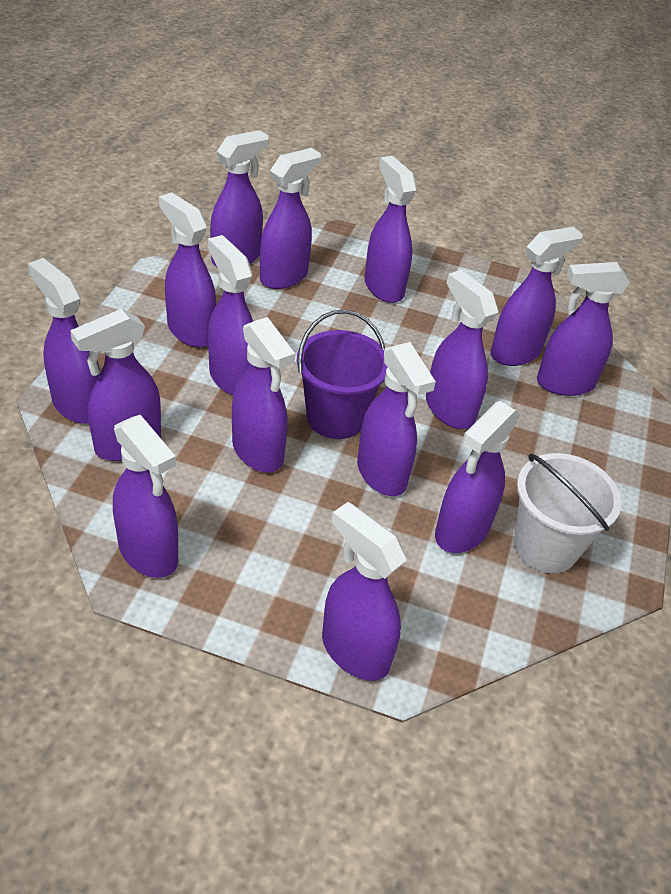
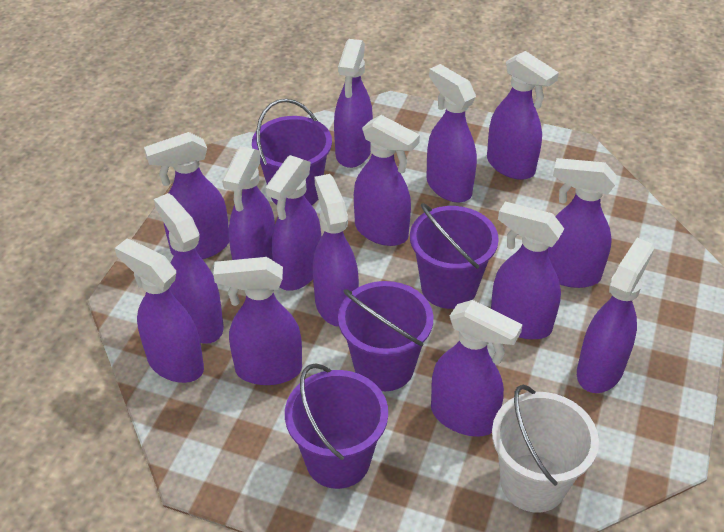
purple bucket: 1 -> 4

